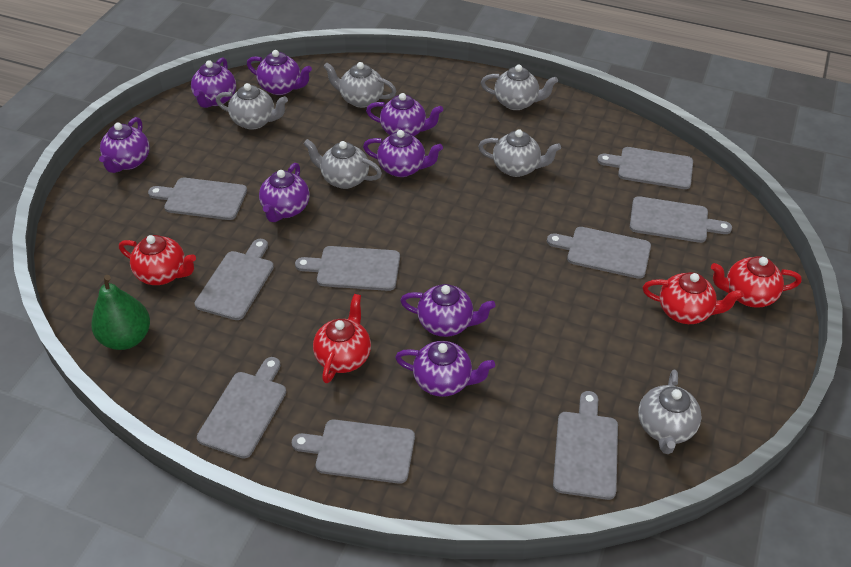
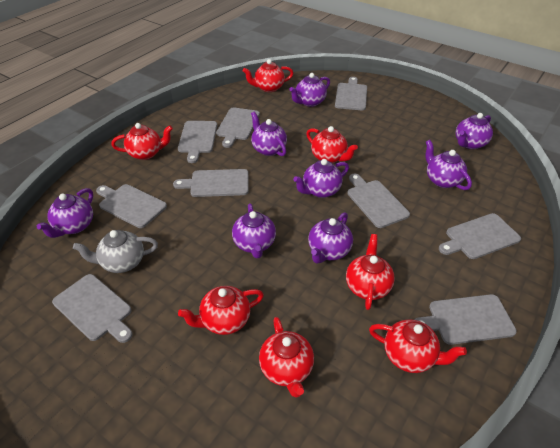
green pear: 1 -> 0
grey teapot: 6 -> 1
red teapot: 4 -> 7

